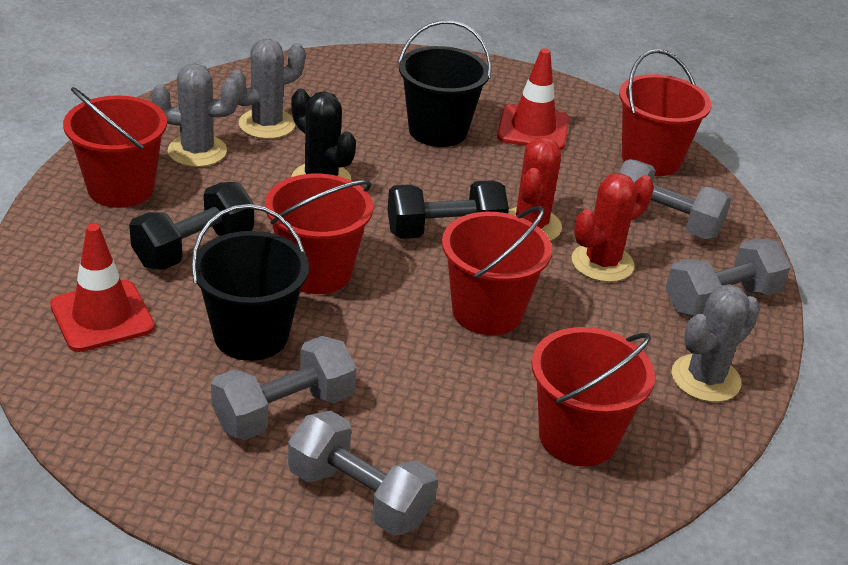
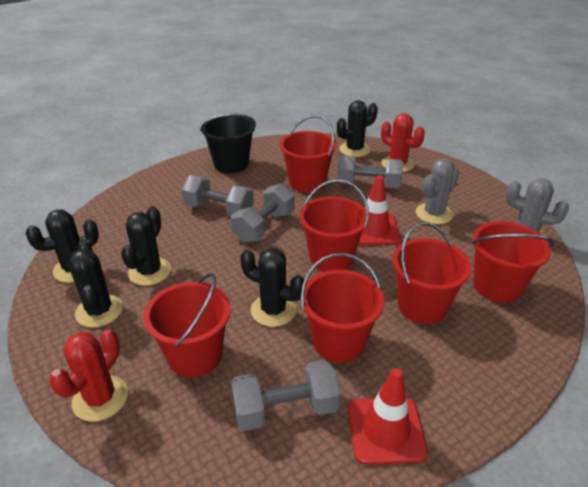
black bucket: 2 -> 1
black cactus: 1 -> 5
black dumbbell: 2 -> 0
grey cactus: 3 -> 2
red bucket: 5 -> 6

